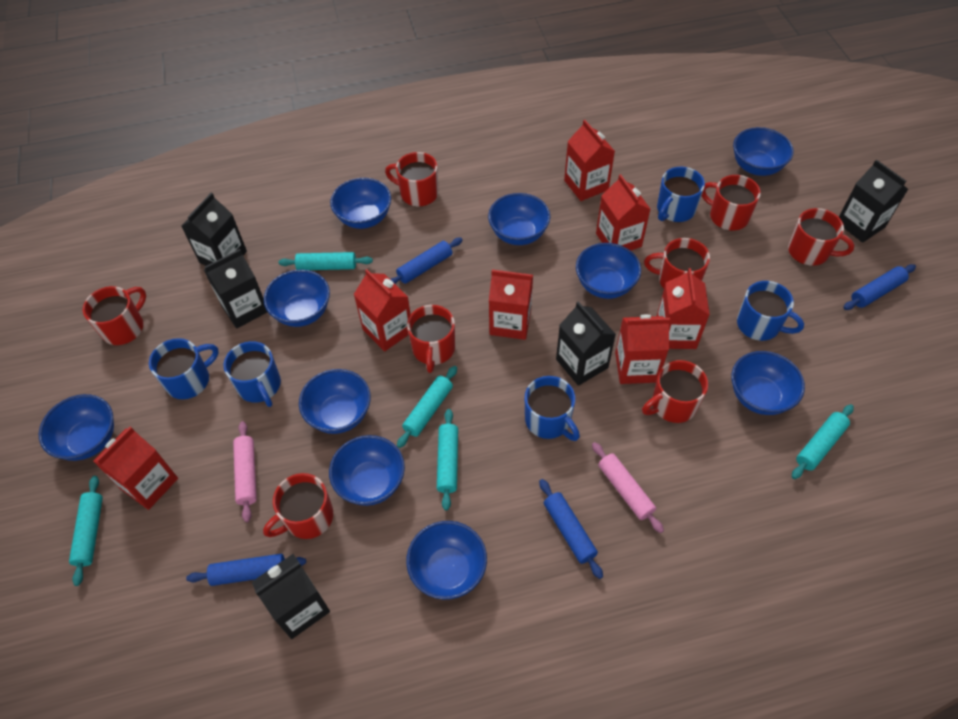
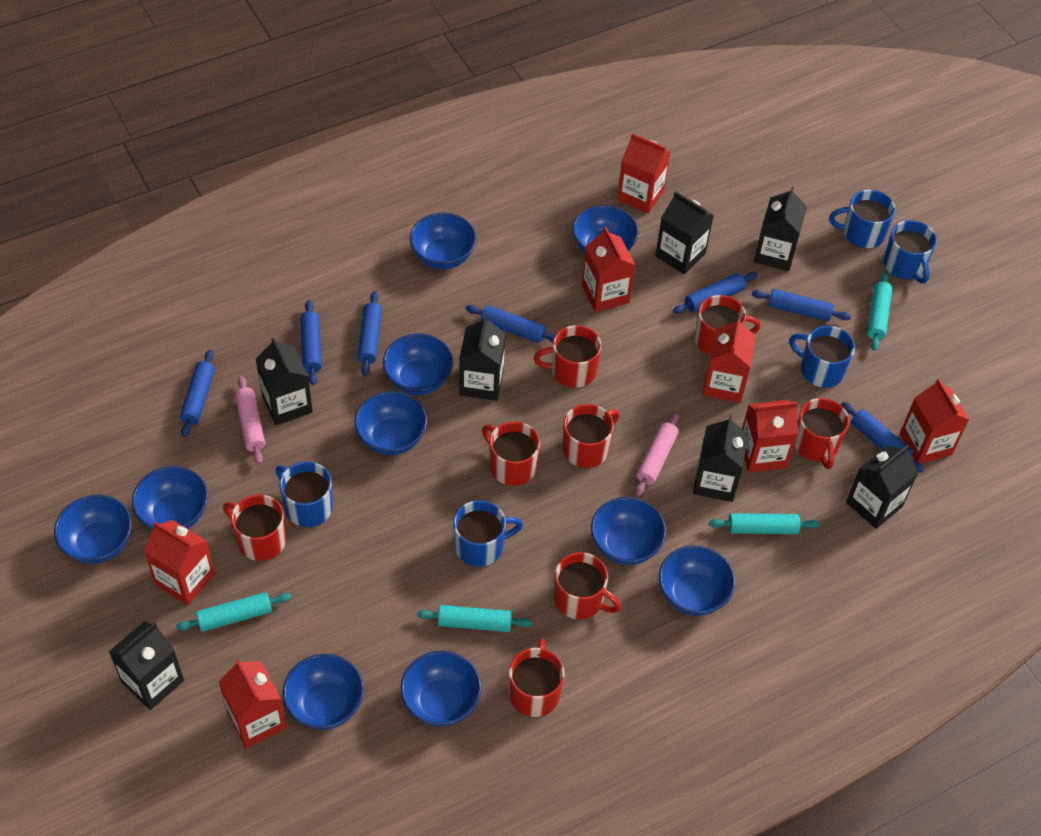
black carton: 5 -> 7
blue rolling pin: 4 -> 7
turquoise rolling pin: 5 -> 4

